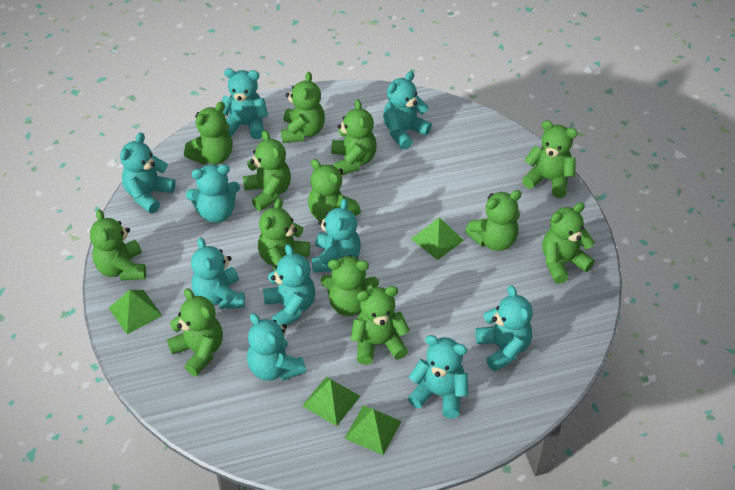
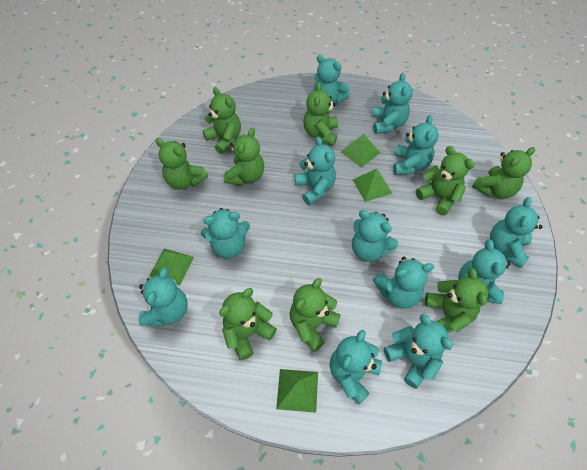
green teddy bear: 13 -> 9
turquoise teddy bear: 10 -> 12

